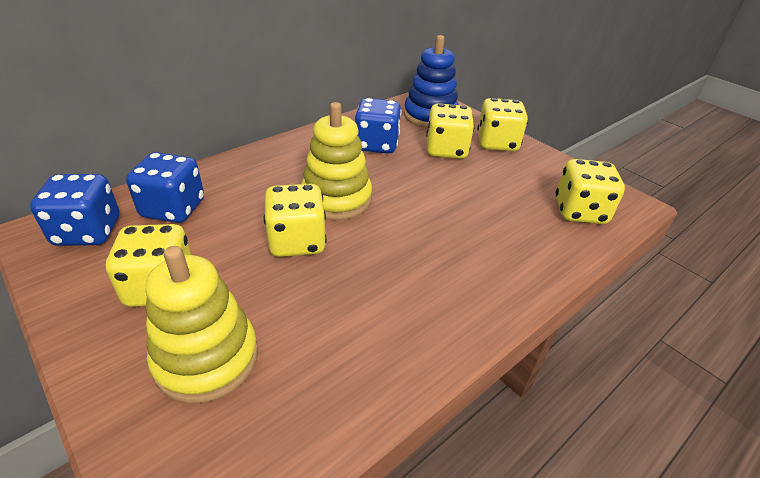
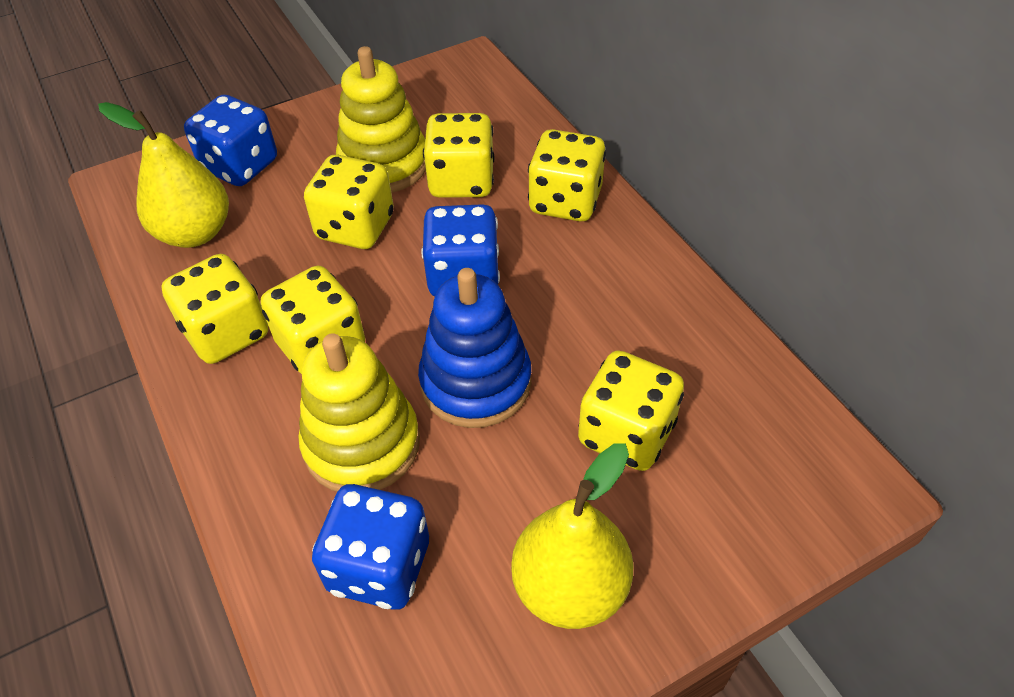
yellow dice: 5 -> 6
yellow pear: 0 -> 2

